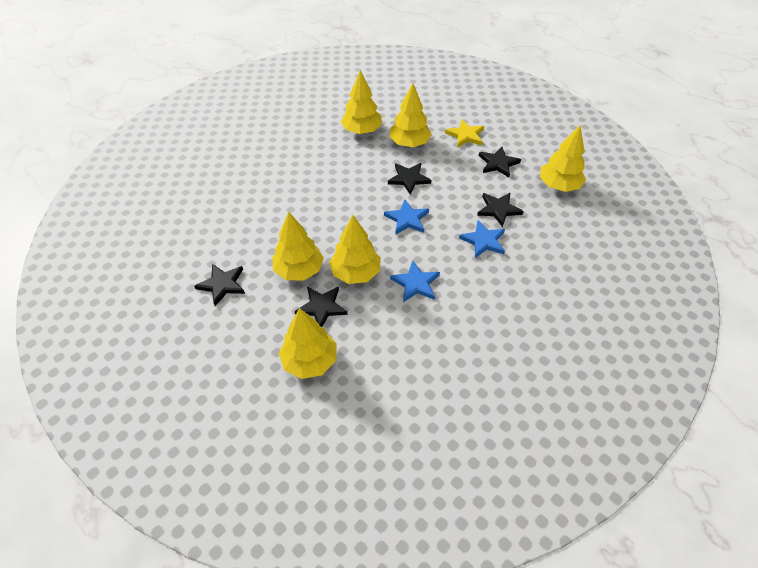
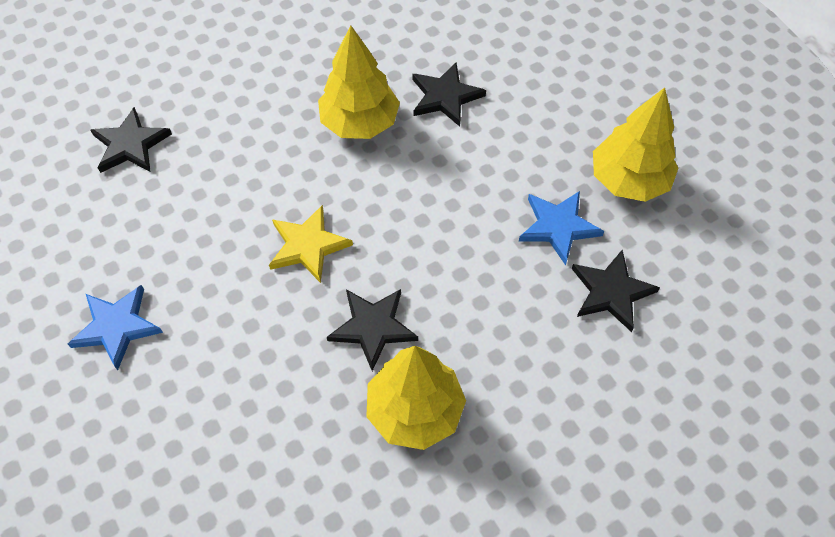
black star: 5 -> 4
blue star: 3 -> 2
yellow tree: 6 -> 3

